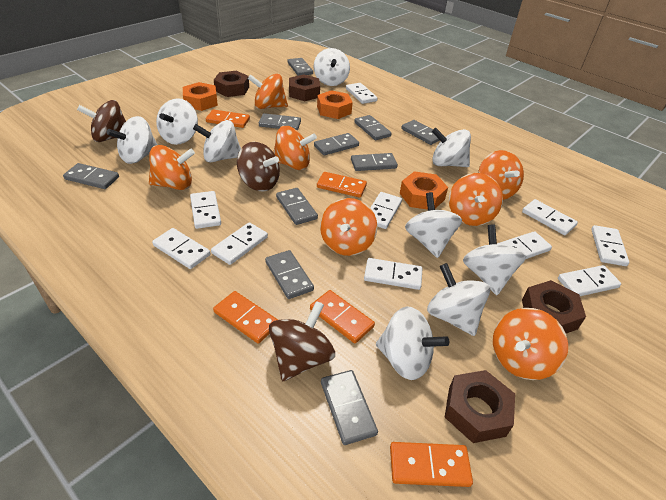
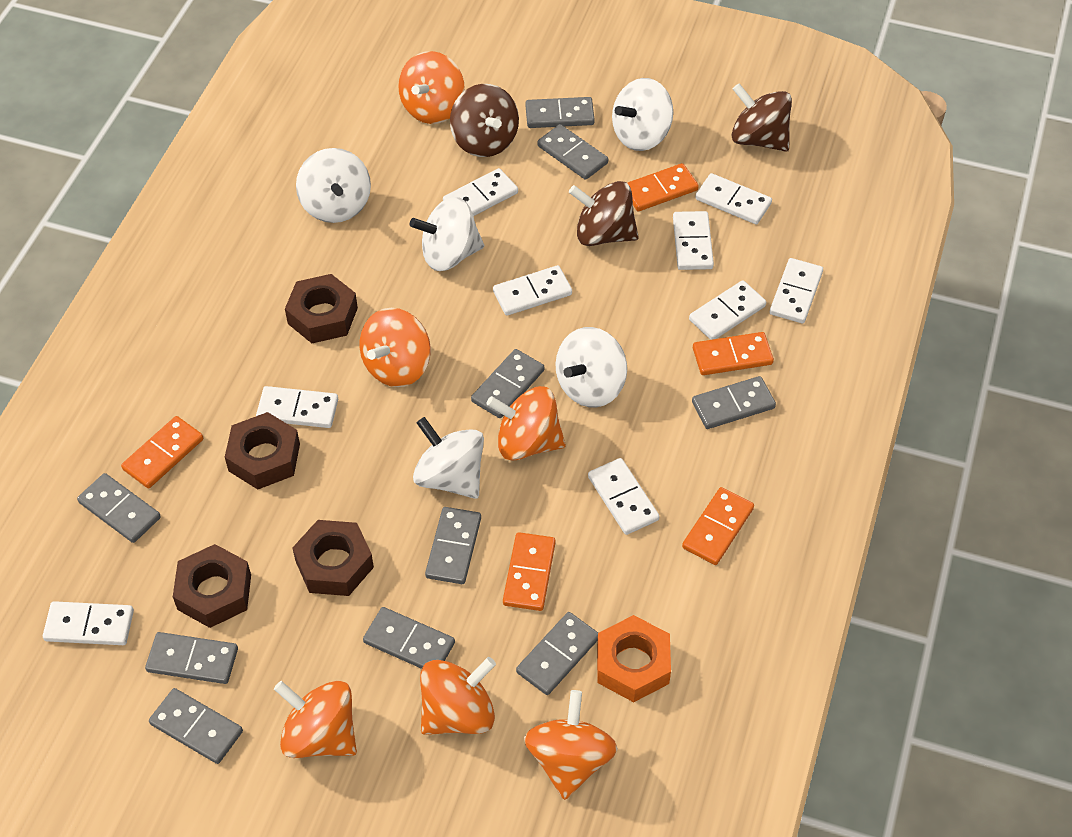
orange nut: 3 -> 1
orange spinning top: 7 -> 6
white domino: 10 -> 9
white spinning top: 9 -> 5

